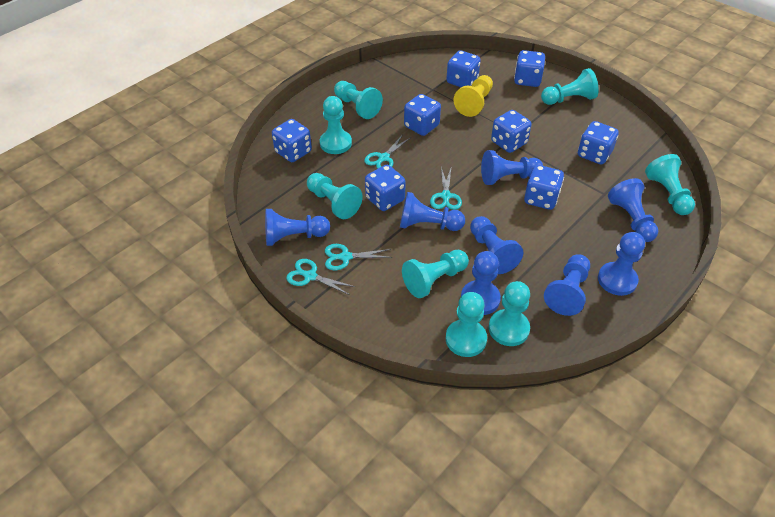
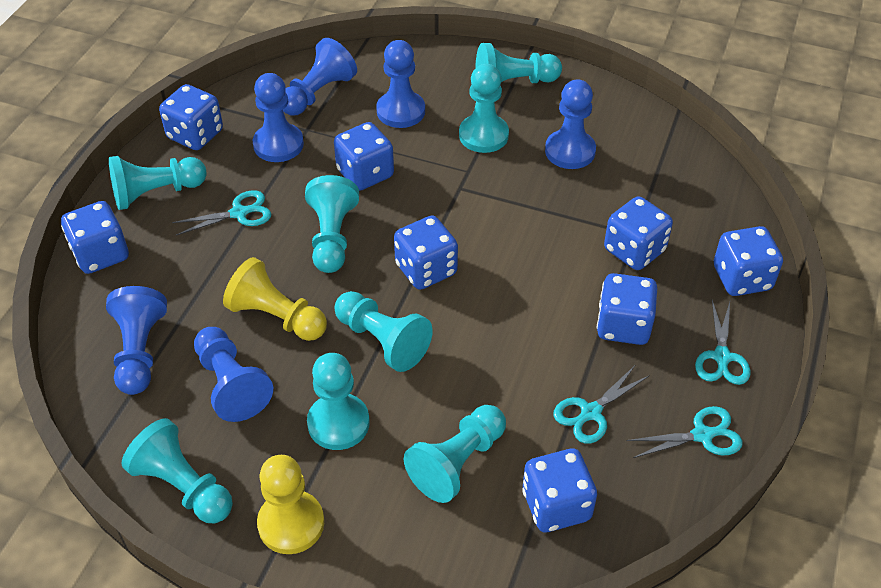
blue pawn: 8 -> 6
yellow pawn: 1 -> 2

